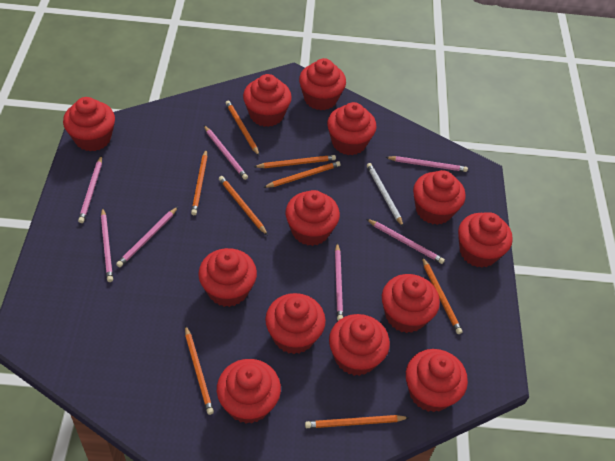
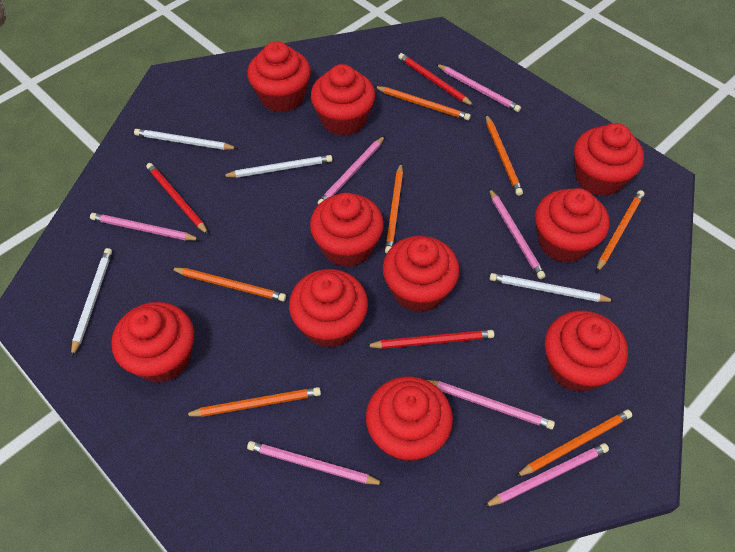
orange pencil: 8 -> 7
red cupcake: 13 -> 10
red pencil: 0 -> 3
white pencil: 1 -> 4

